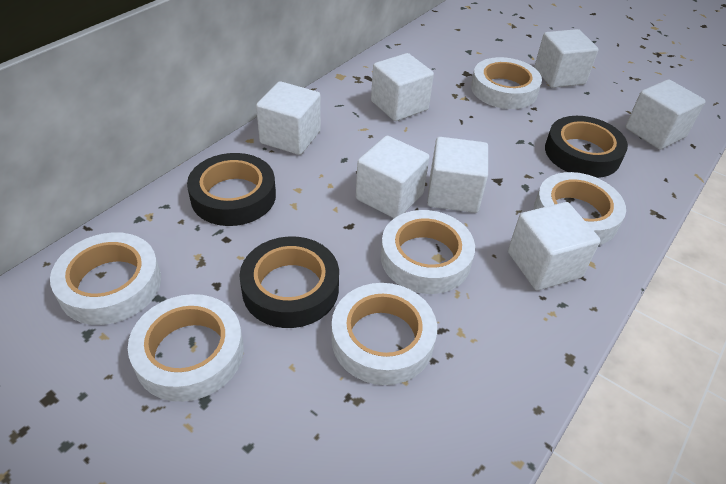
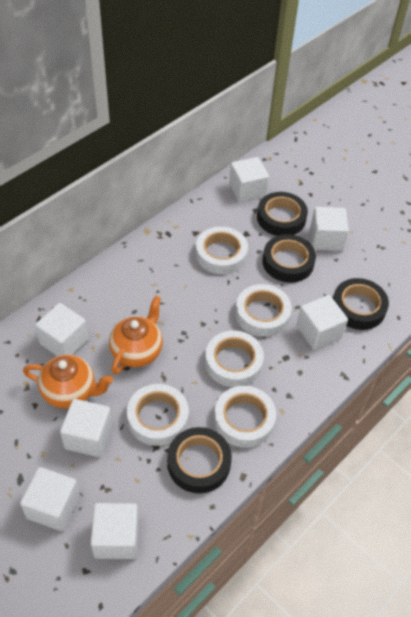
black tape: 3 -> 4
orange teapot: 0 -> 2
white tape: 6 -> 5

